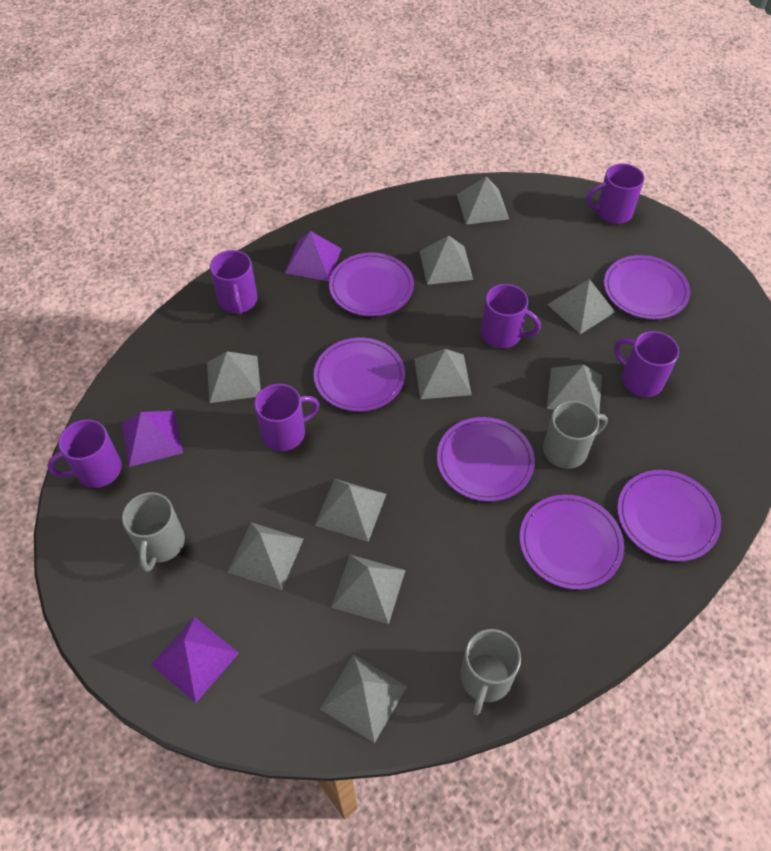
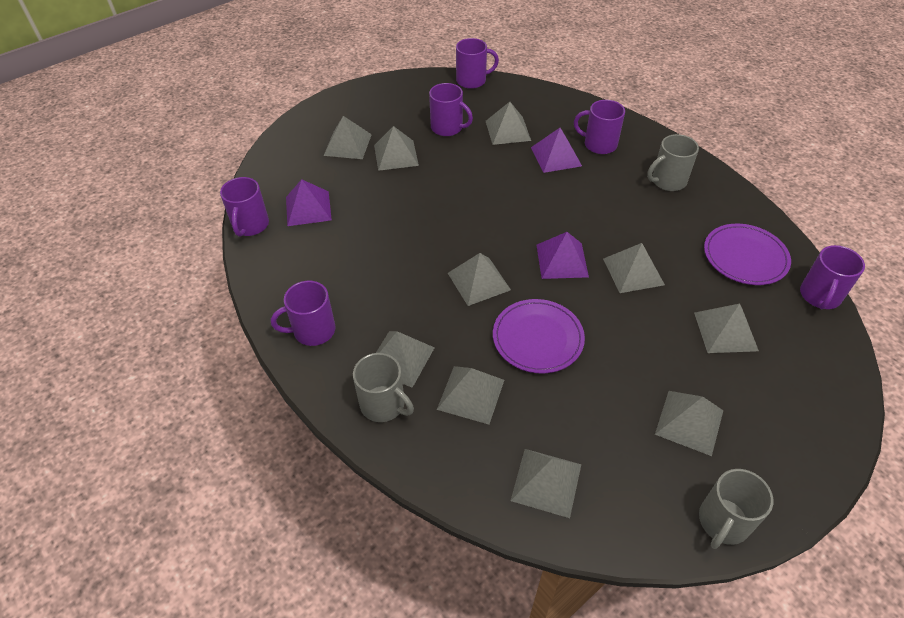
purple plate: 6 -> 2

